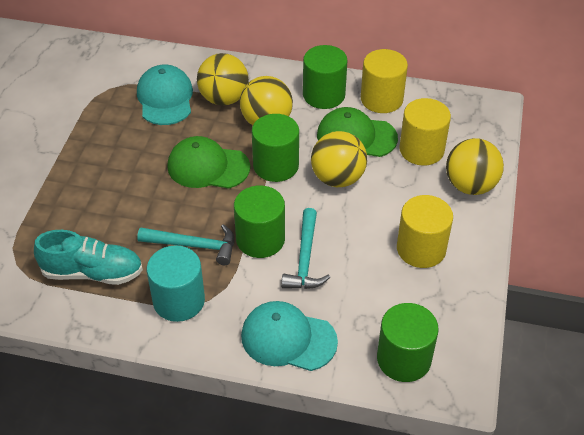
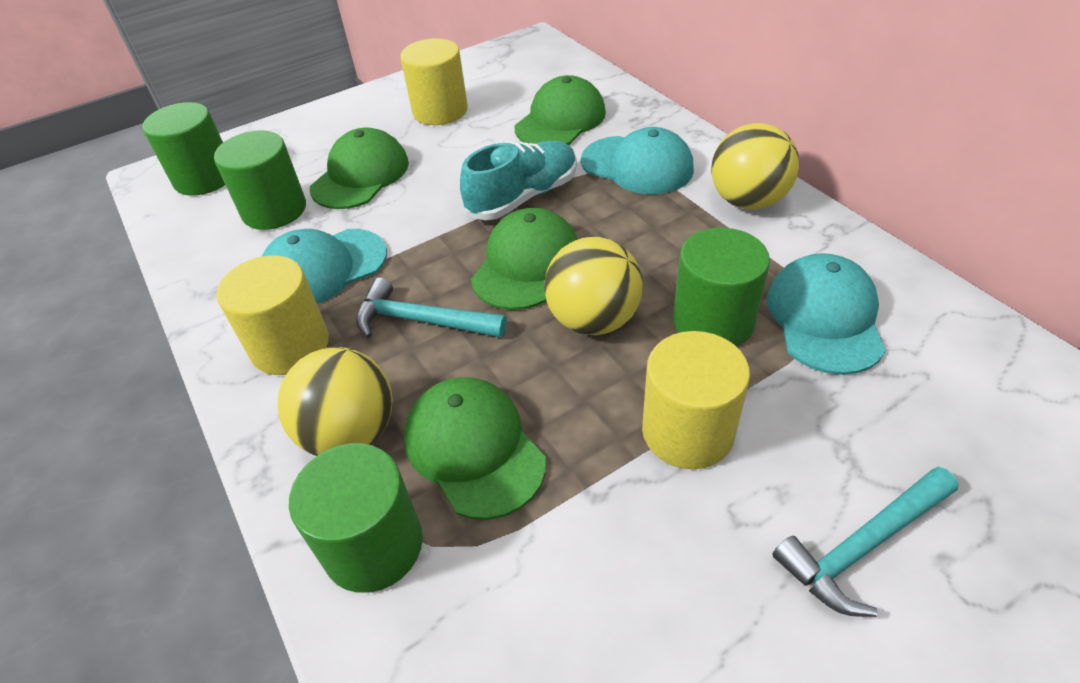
green cap: 2 -> 4
turquoise cap: 2 -> 3
turquoise cylinder: 1 -> 0
yellow ball: 4 -> 3

